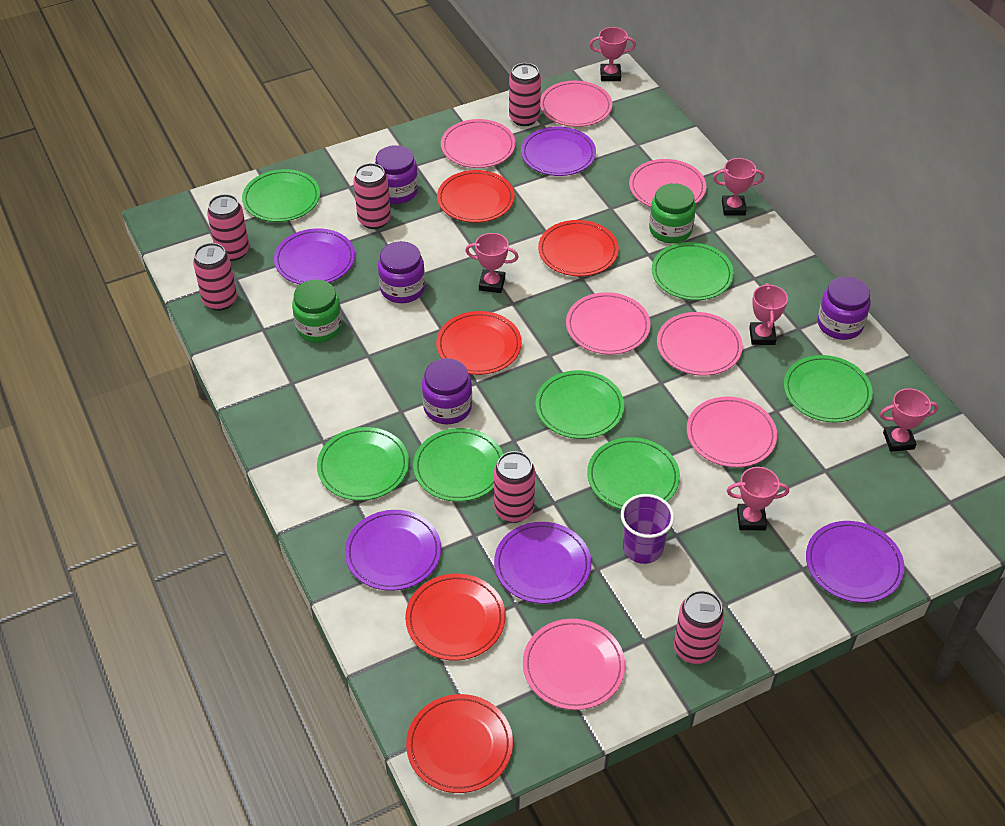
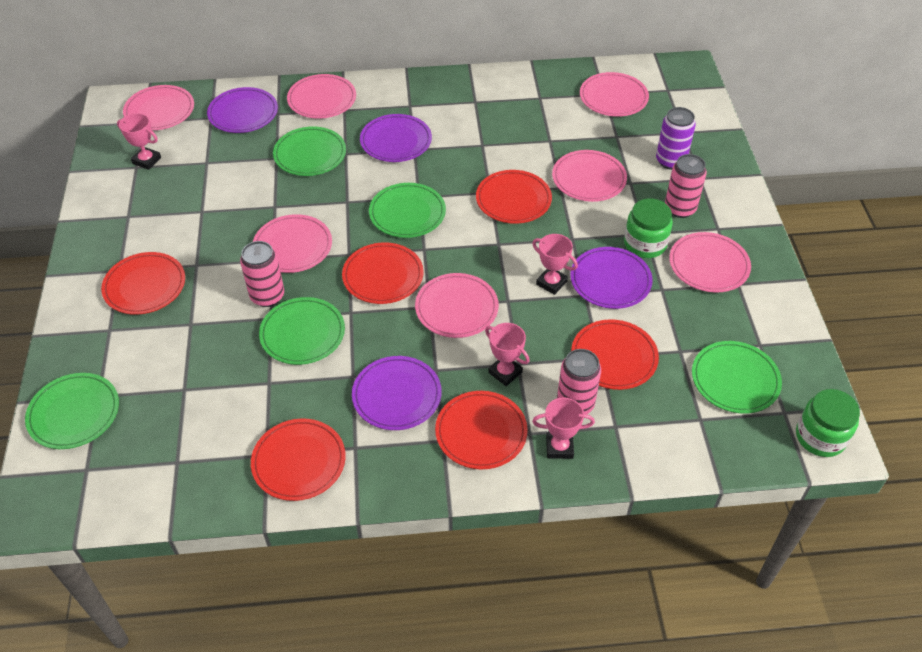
green plate: 7 -> 5
pink can: 6 -> 3
pink trophy: 6 -> 4
purple can: 0 -> 1
purple cup: 1 -> 0
purple jar: 4 -> 0
purple plate: 5 -> 4
red plate: 5 -> 6

